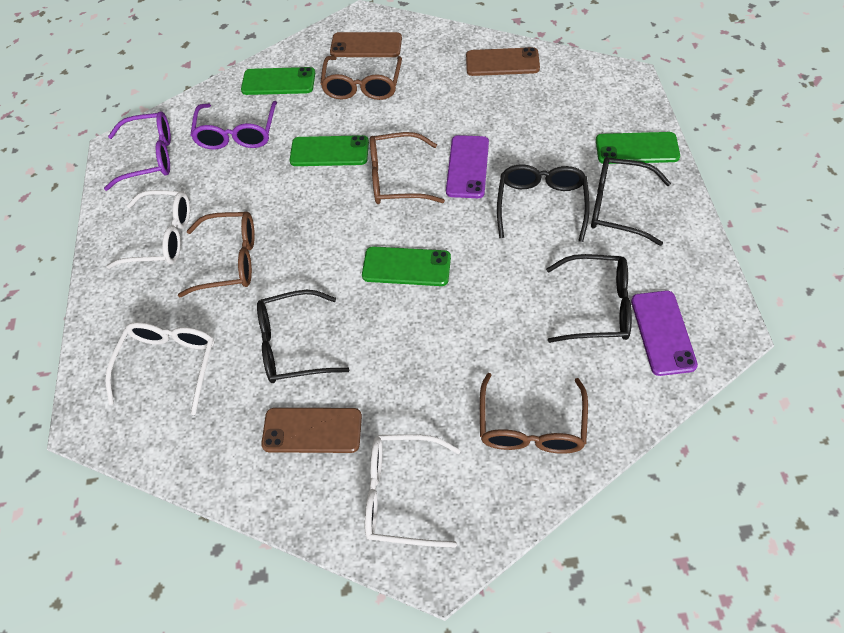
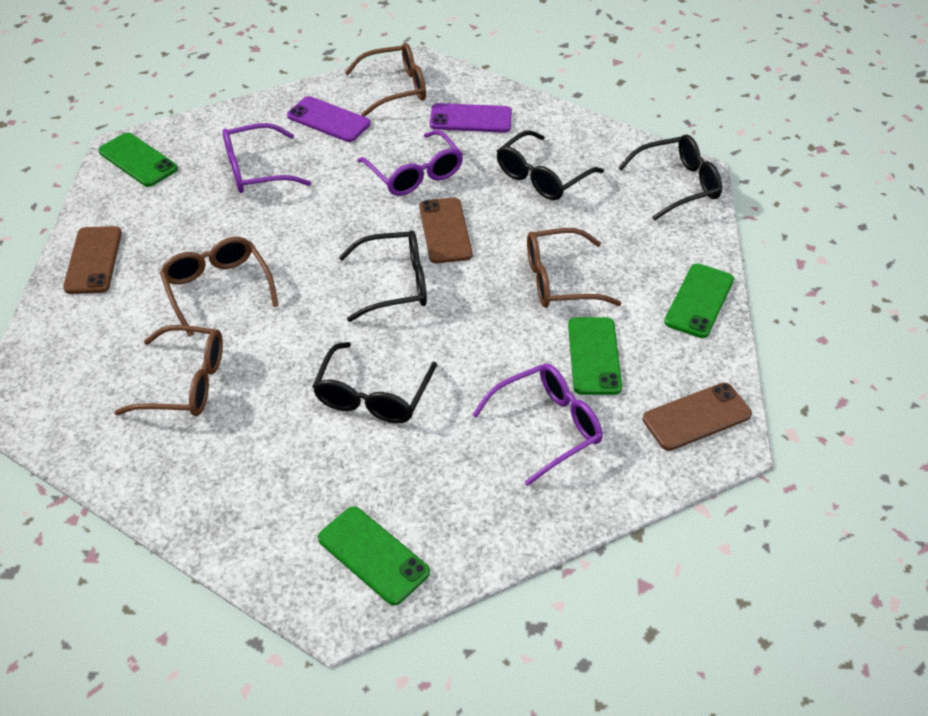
purple glasses: 2 -> 3
white glasses: 3 -> 0

